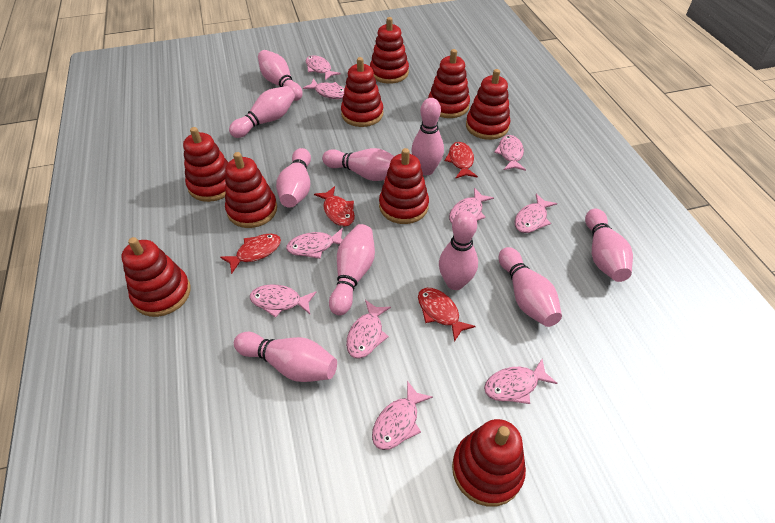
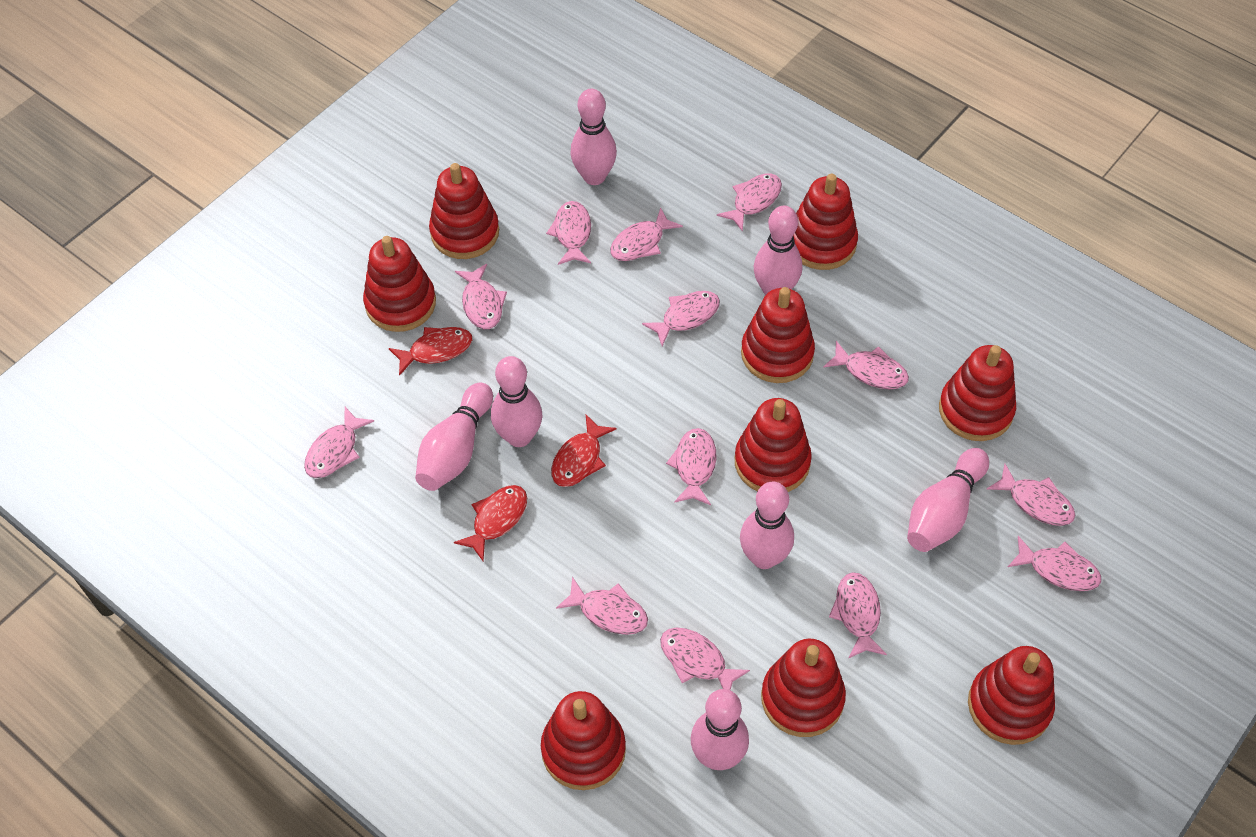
pink bowling pin: 10 -> 7
pink fish: 10 -> 13
red fish: 4 -> 3

